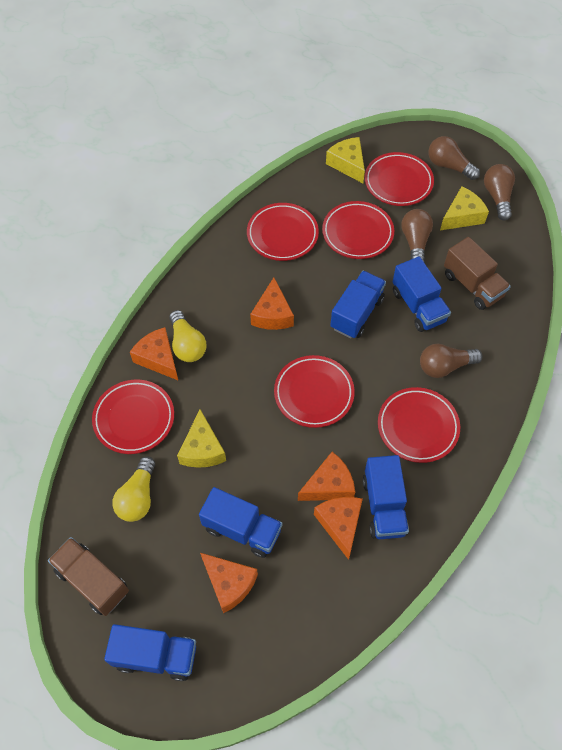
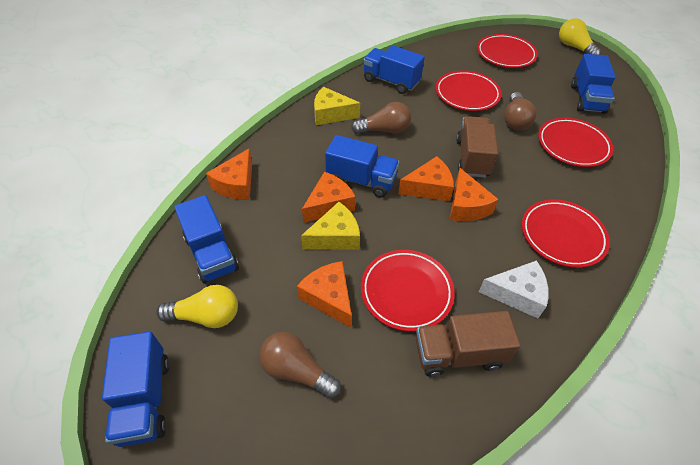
brown light bulb: 4 -> 3
red plate: 6 -> 5
white cheese: 0 -> 1
yellow cheese: 3 -> 2

